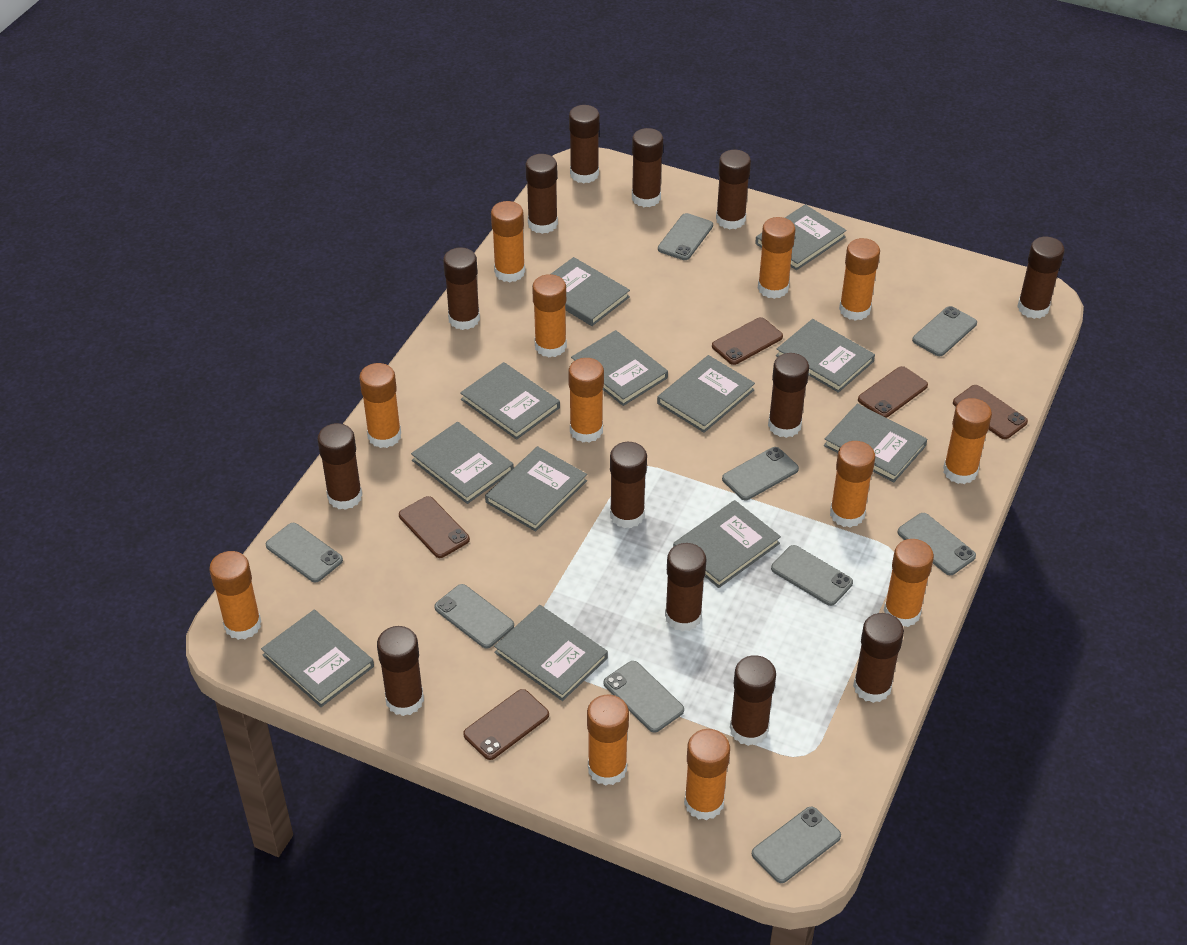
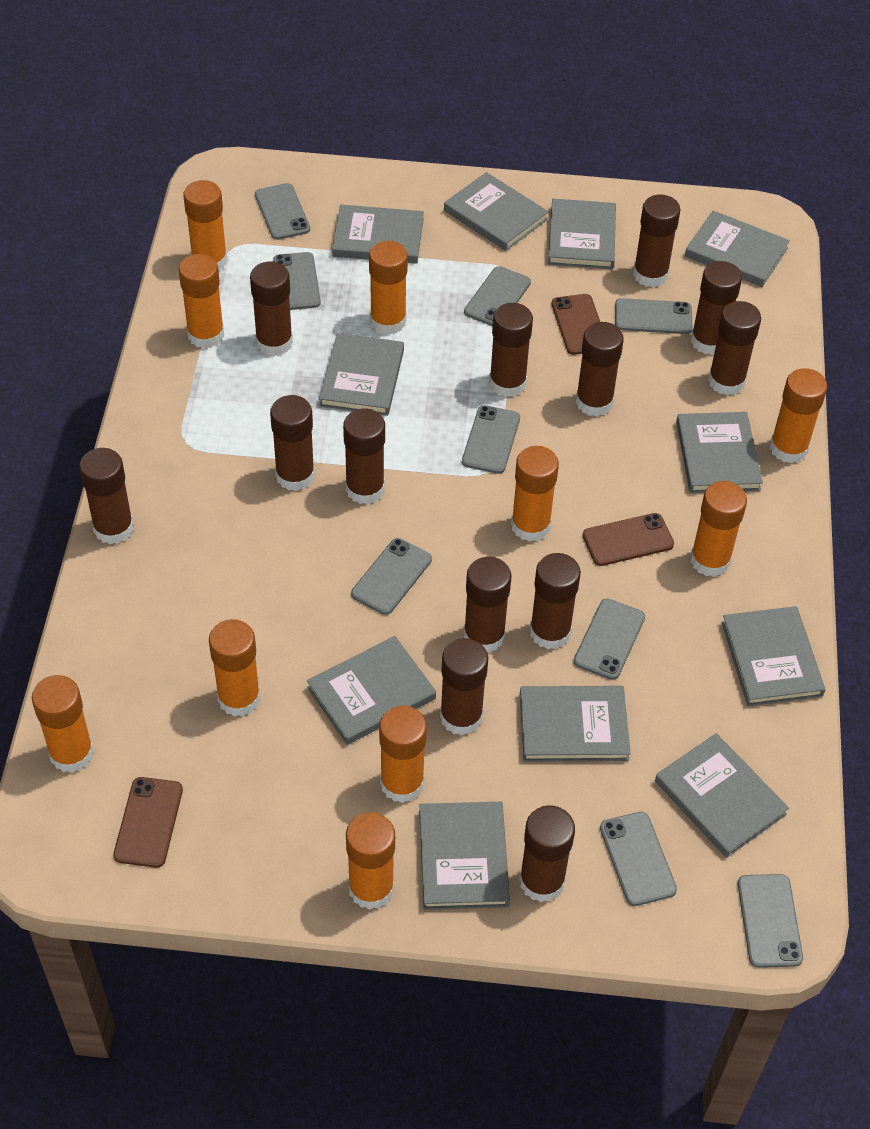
brown phone: 5 -> 3
grey book: 12 -> 11
orange glue stick: 12 -> 10

